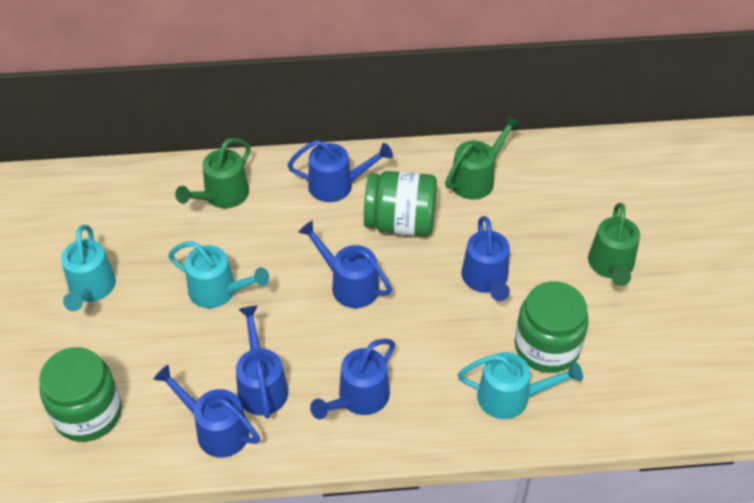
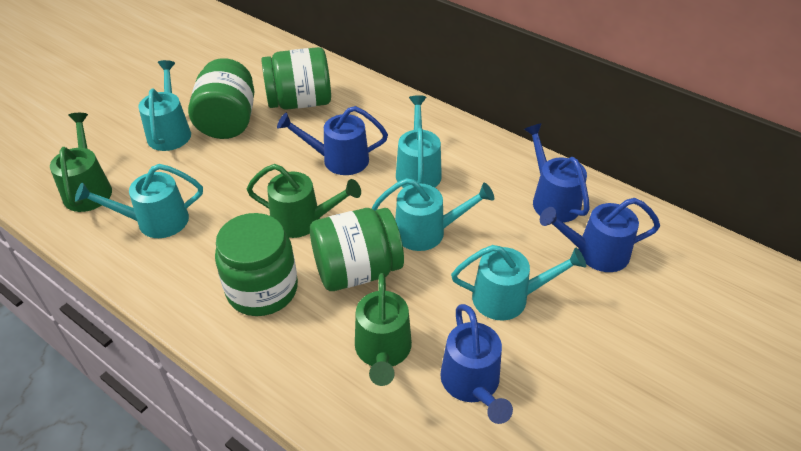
blue watering can: 6 -> 4
green jar: 3 -> 4
turquoise watering can: 3 -> 5

